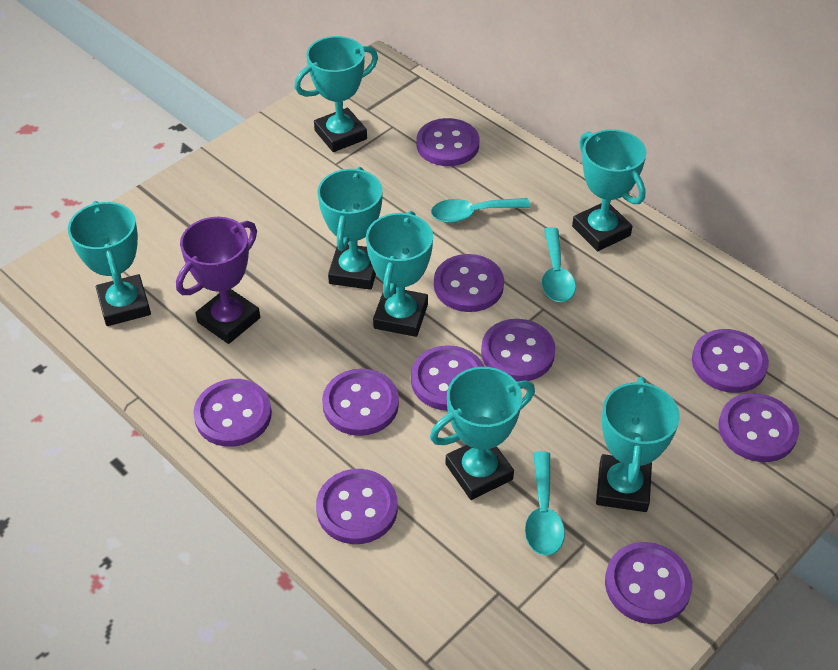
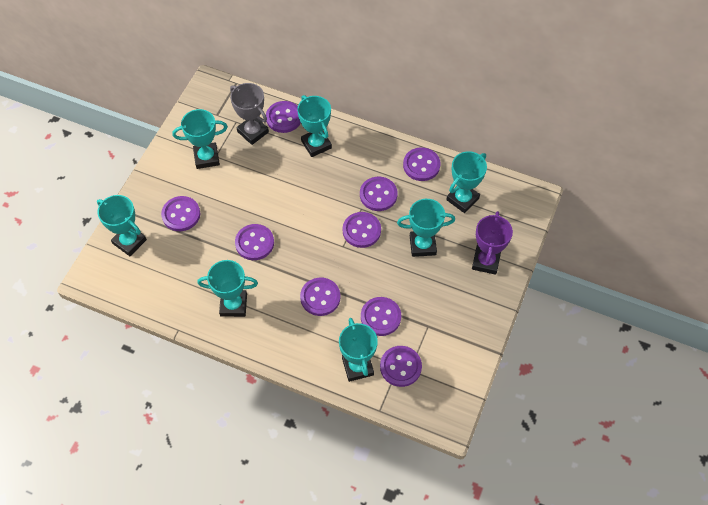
grey trophy: 0 -> 1
purple button: 10 -> 9
turquoise spoon: 3 -> 0

